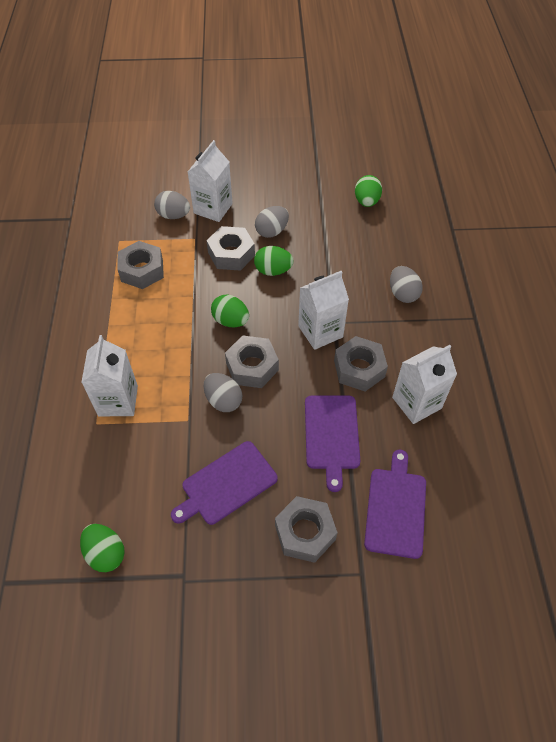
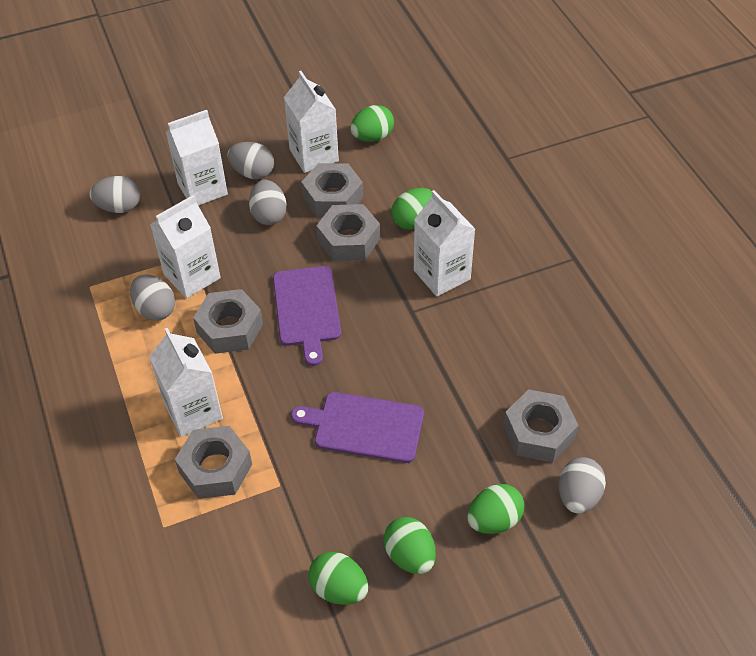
green egg: 4 -> 5
grey egg: 4 -> 5
purple cutting board: 3 -> 2
white carton: 4 -> 5

